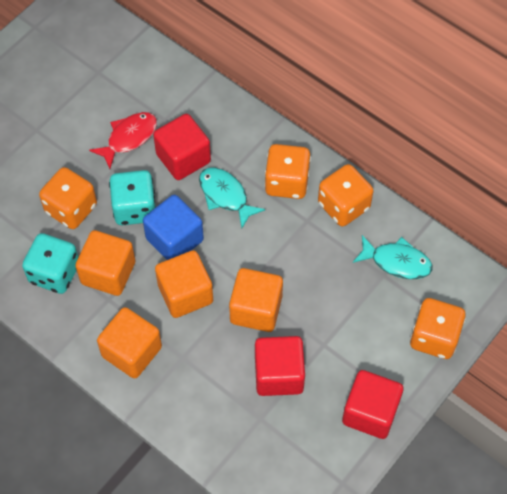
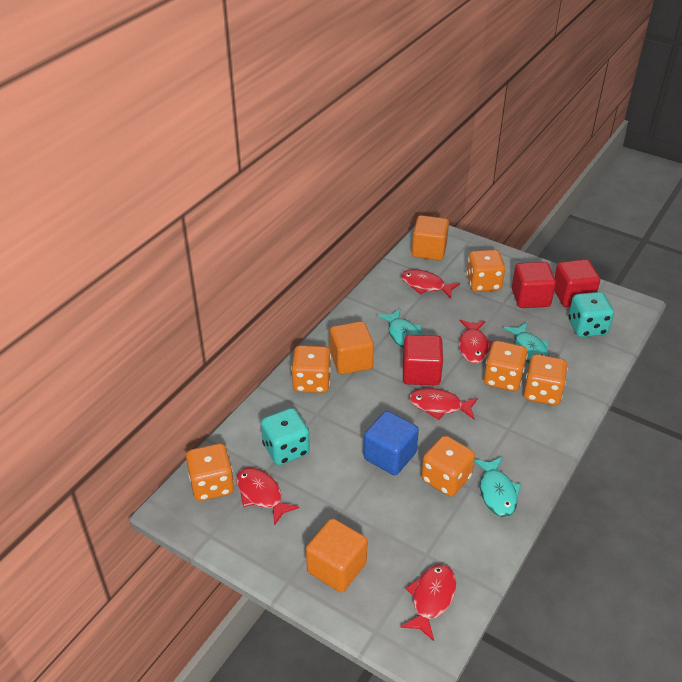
orange cube: 4 -> 3
orange dice: 4 -> 6
red fish: 1 -> 5
turquoise fish: 2 -> 3

